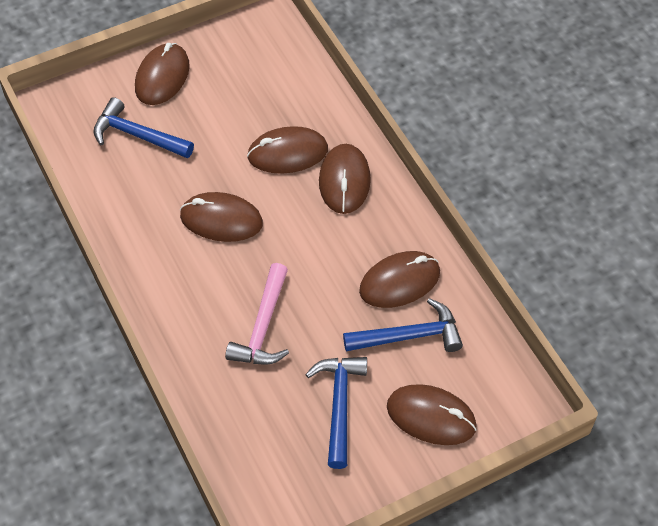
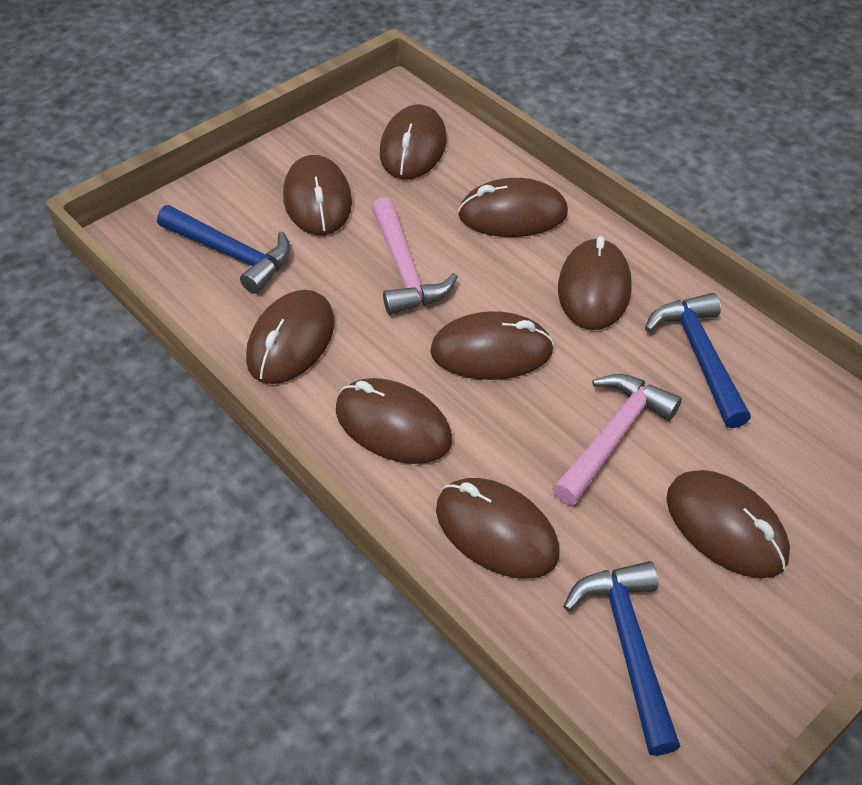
brown mouse: 6 -> 9
pink hammer: 1 -> 2

